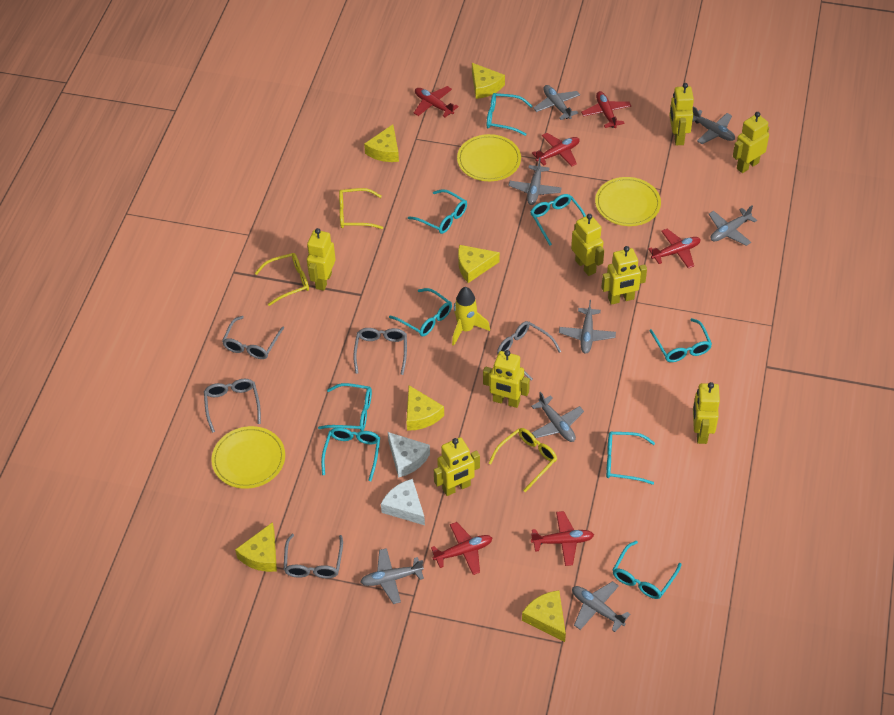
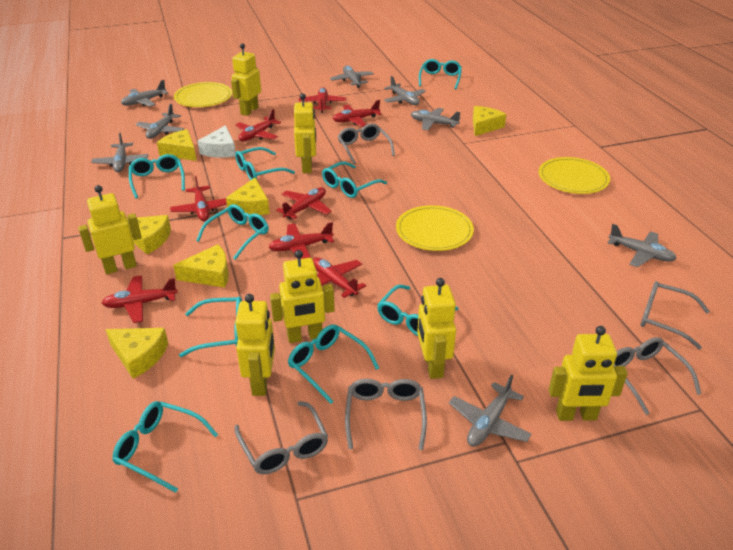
red plane: 6 -> 8
white cheese: 2 -> 1
yellow glasses: 3 -> 0
yellow robot: 8 -> 7
yellow rocket: 1 -> 0

